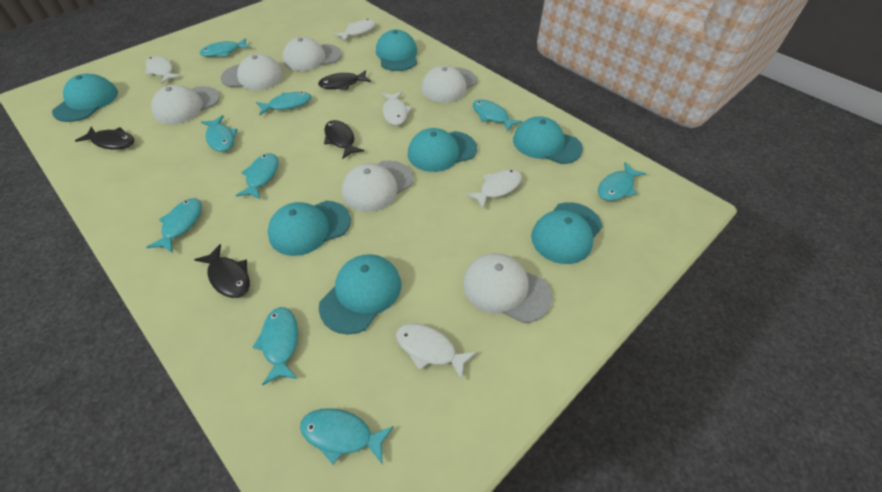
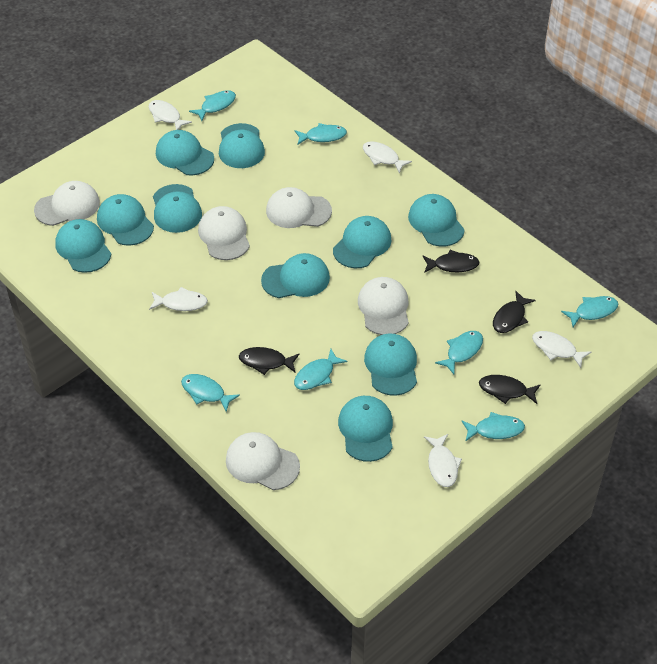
turquoise cap: 7 -> 10
turquoise fish: 9 -> 7
white cap: 6 -> 5

